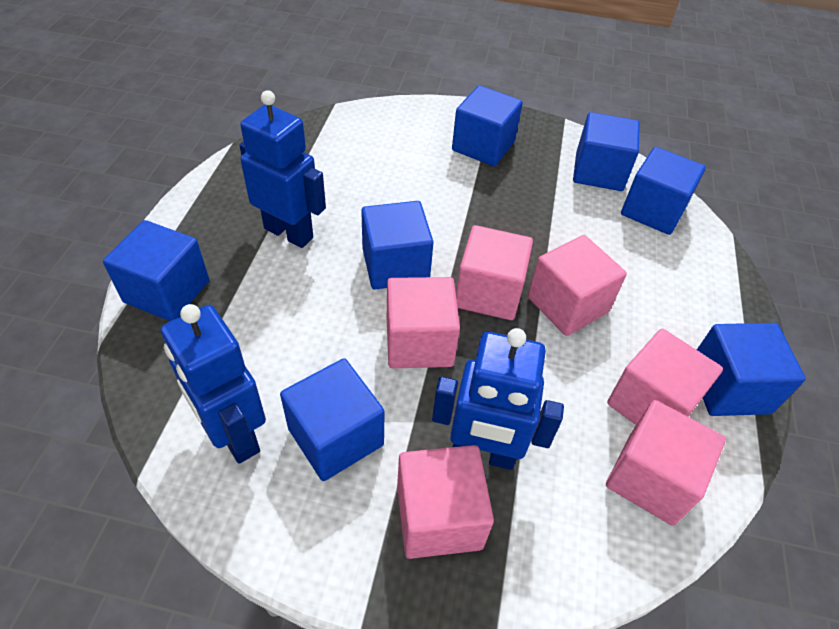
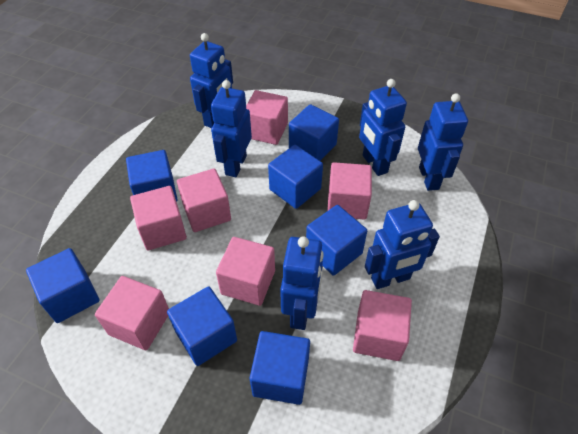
blue robot: 3 -> 6
pink cube: 6 -> 7

